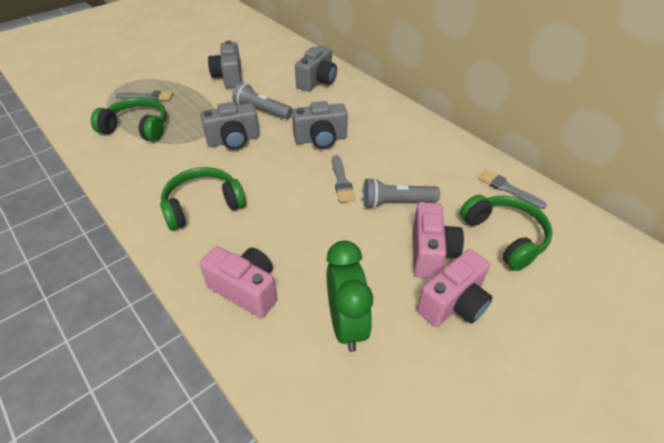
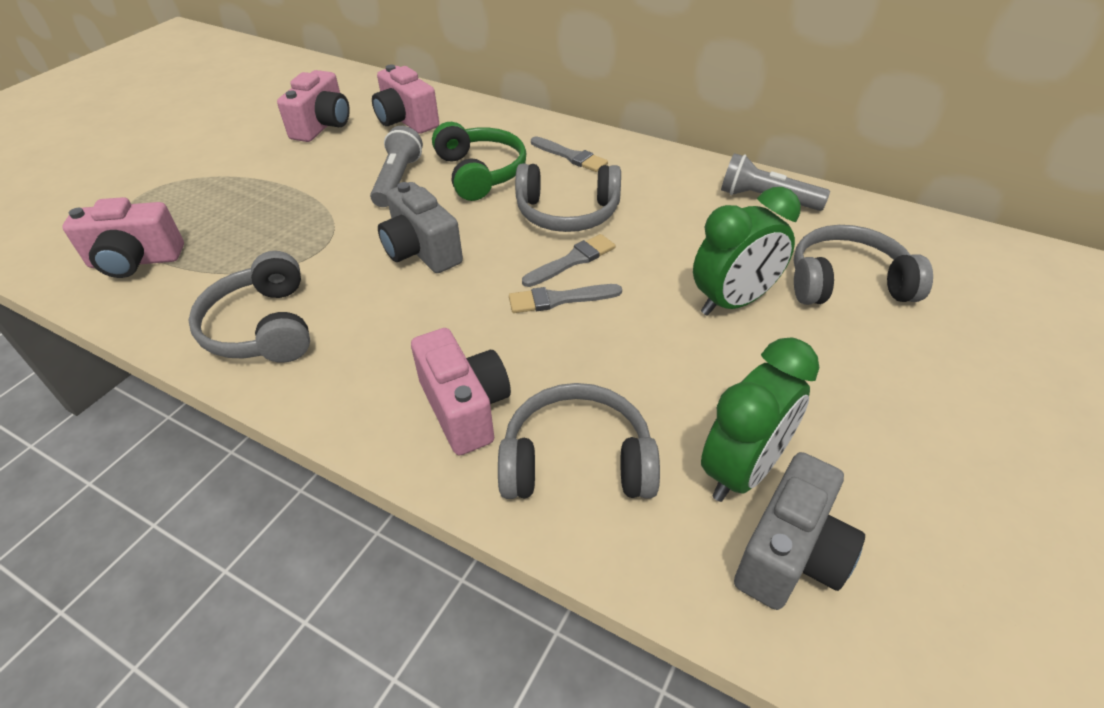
green clock: 1 -> 2
green headphones: 3 -> 1
grey camera: 4 -> 2
grey headphones: 0 -> 4
pink camera: 3 -> 4

